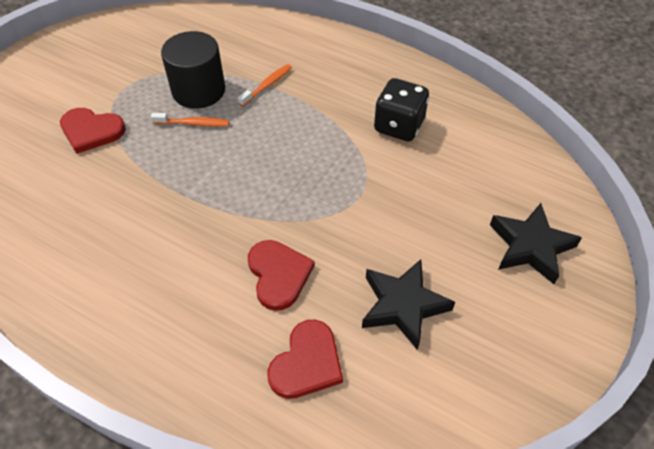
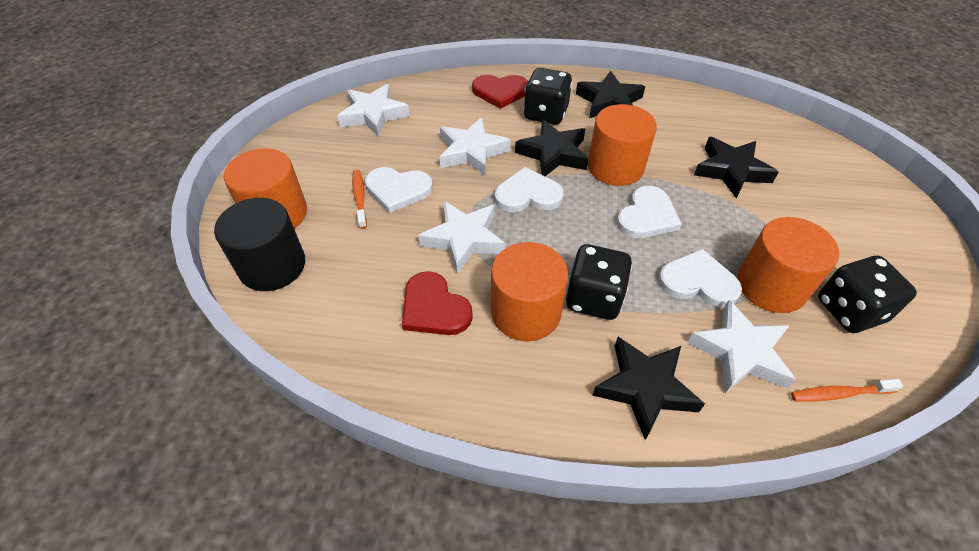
black dice: 1 -> 3
black star: 2 -> 4
orange cylinder: 0 -> 4
red heart: 3 -> 2
white heart: 0 -> 4
white star: 0 -> 4

